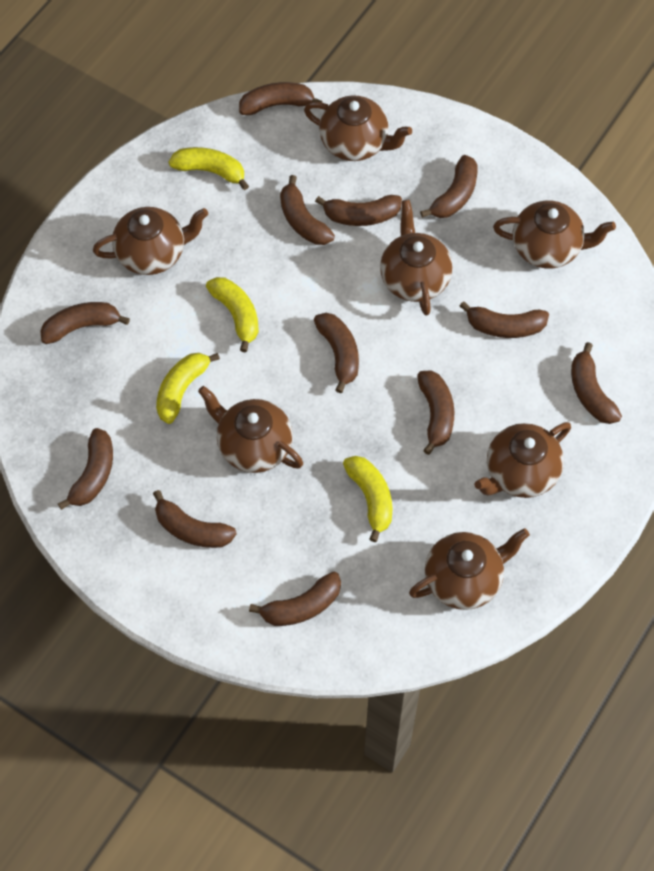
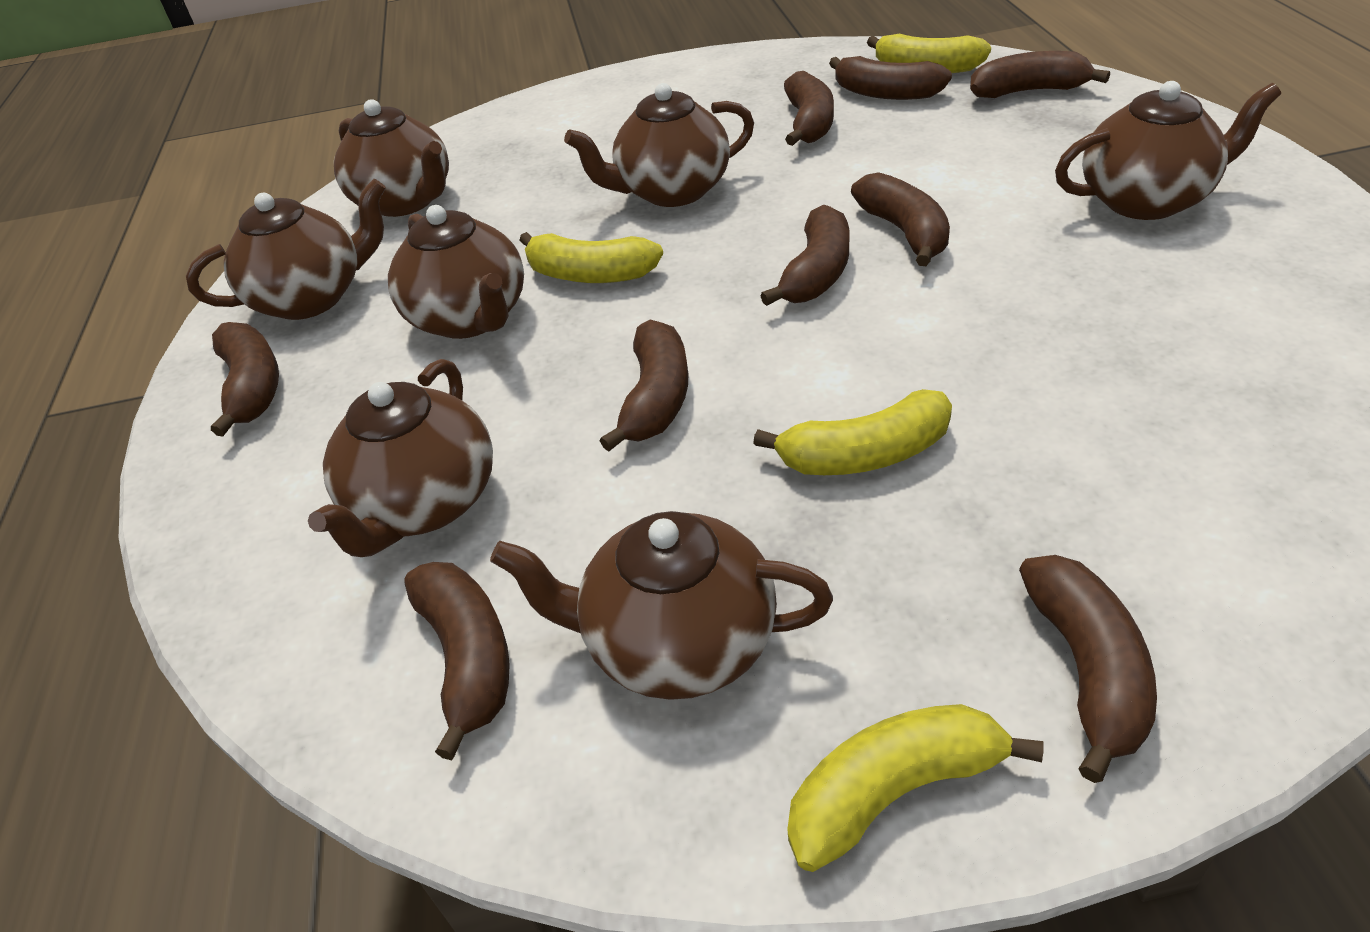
brown banana: 12 -> 9

